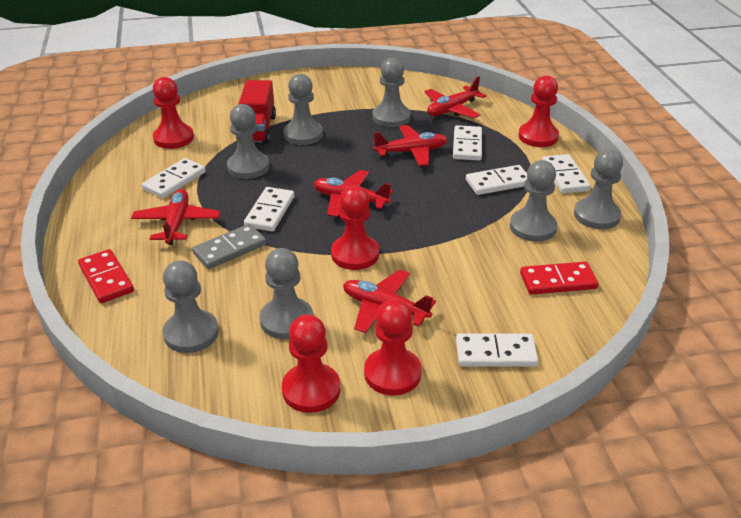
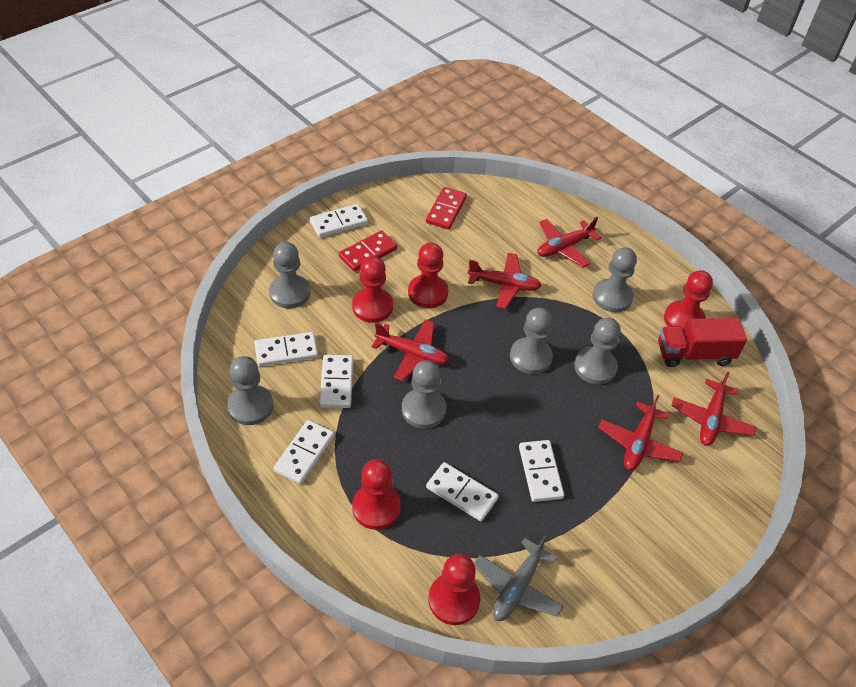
grey domino: 1 -> 0
grey pawn: 7 -> 6
grey plane: 0 -> 1

